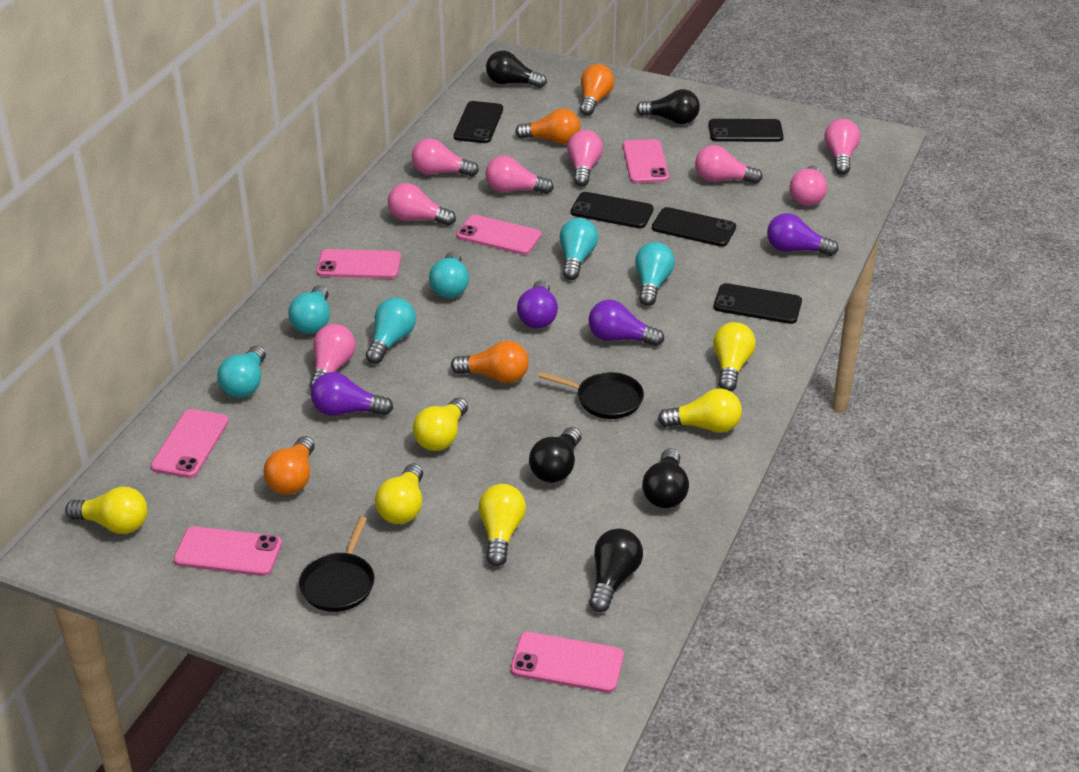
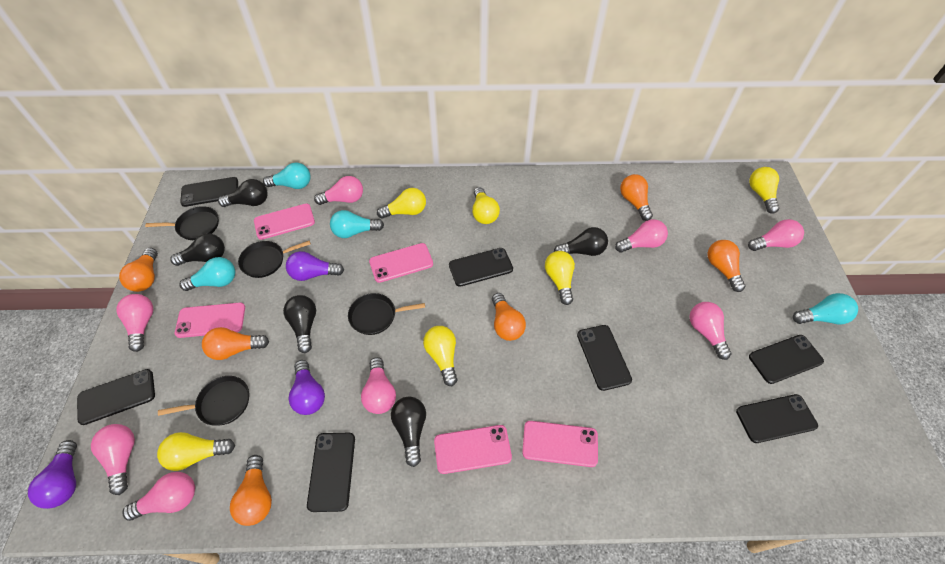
black pan: 2 -> 4
black phone: 5 -> 7
orange light bulb: 4 -> 6
pink phone: 6 -> 5
purple light bulb: 4 -> 3
turquoise light bulb: 6 -> 4

